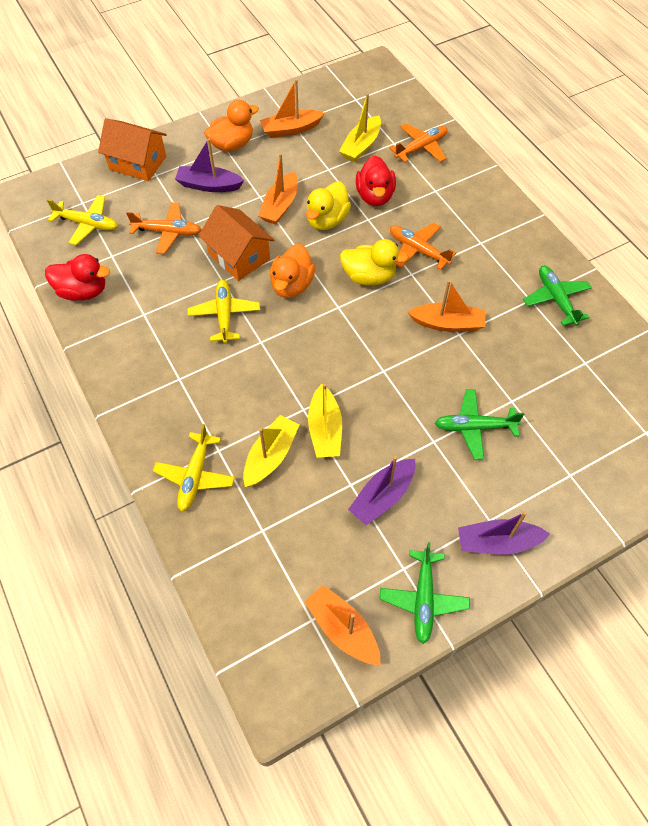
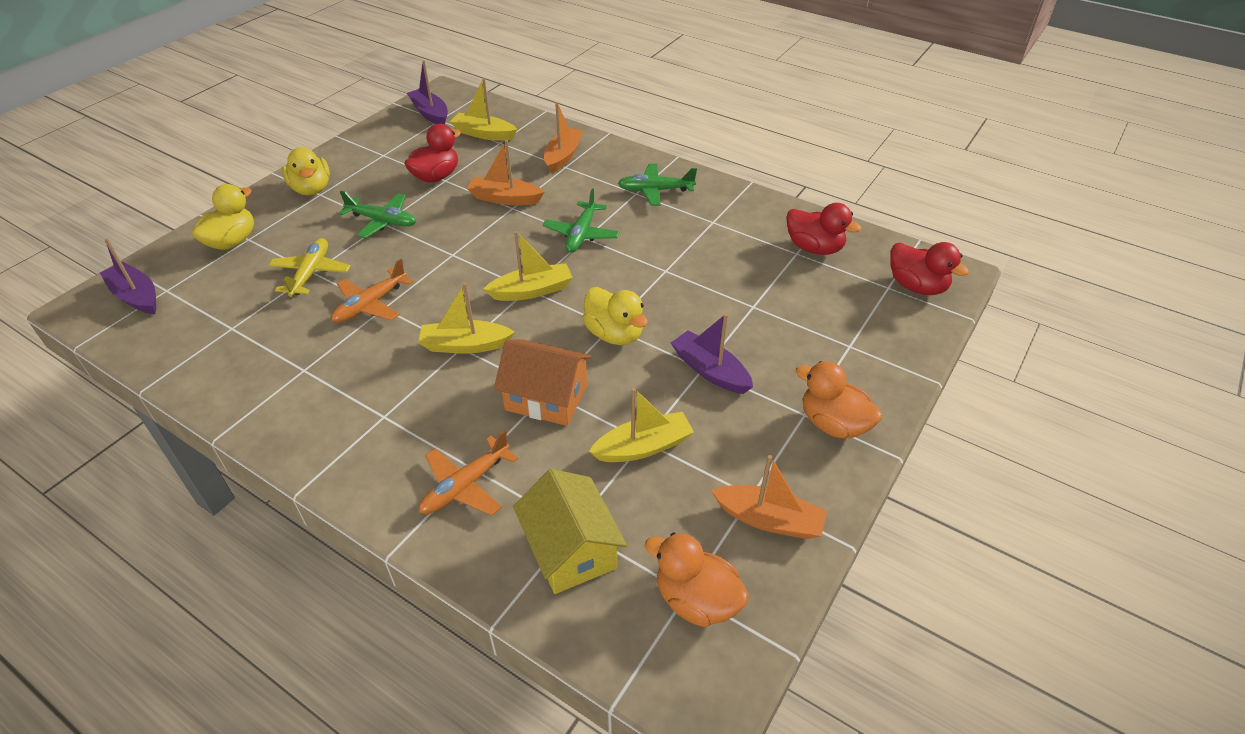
orange boat: 4 -> 3
orange house: 2 -> 1
orange plane: 3 -> 2
red duck: 2 -> 3
yellow boat: 3 -> 4
yellow duck: 2 -> 3
yellow house: 0 -> 1
yellow plane: 3 -> 1

